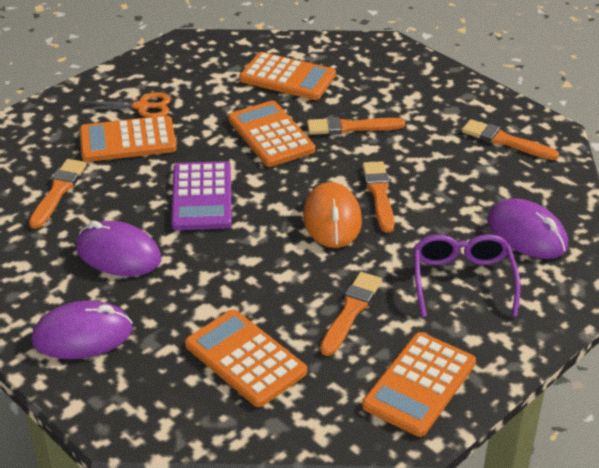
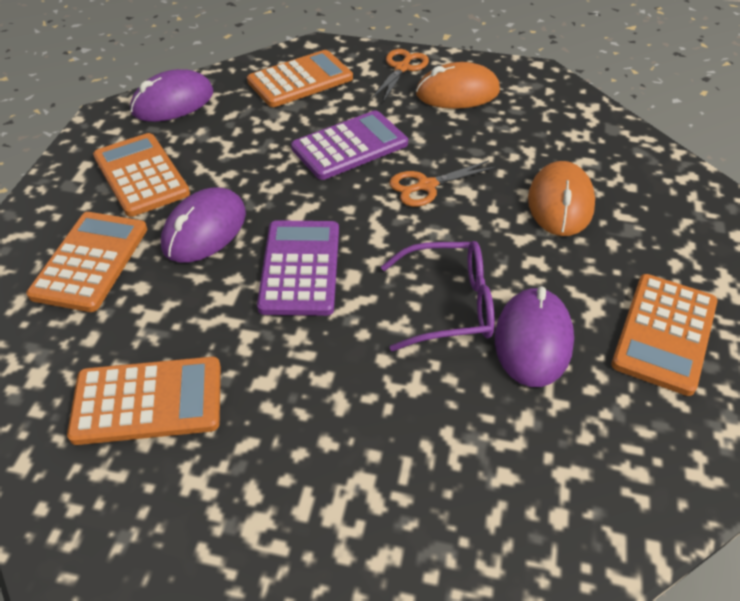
orange brush: 5 -> 0
orange mouse: 1 -> 2
orange scissors: 1 -> 2
purple calculator: 1 -> 2

